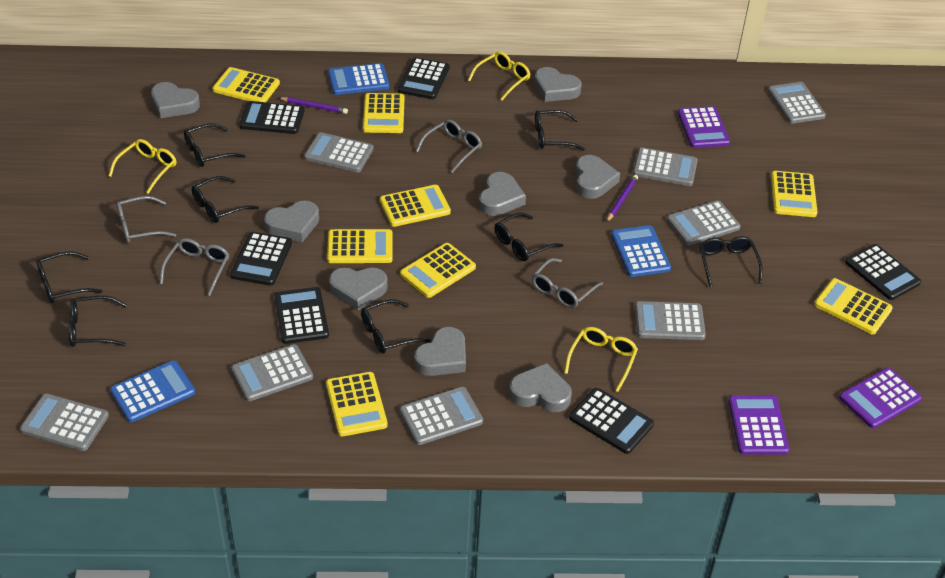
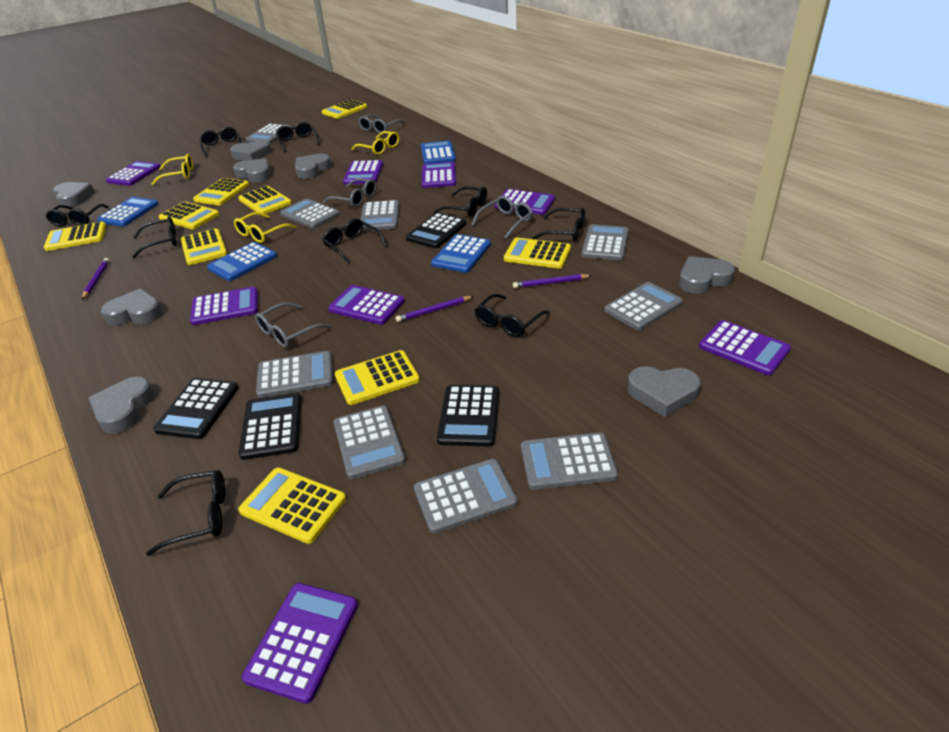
black calculator: 6 -> 4
black glasses: 8 -> 9
blue calculator: 3 -> 4
grey calculator: 8 -> 9
purple calculator: 3 -> 8
purple pencil: 2 -> 3
yellow calculator: 8 -> 9

